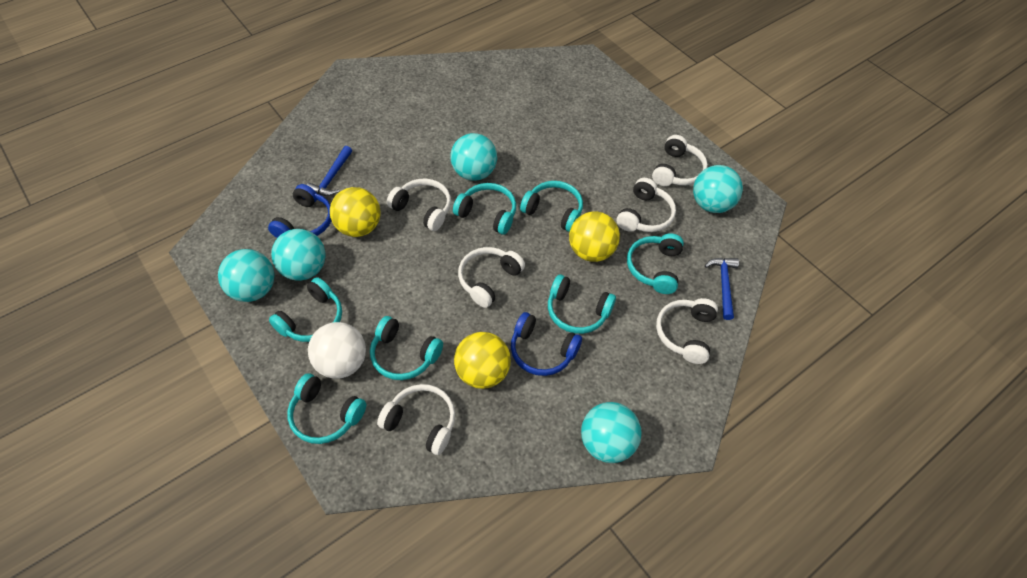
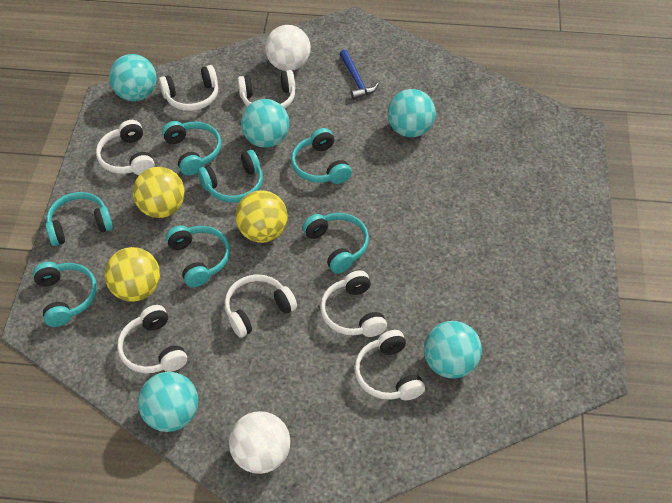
blue hammer: 2 -> 1
blue headphones: 2 -> 0
white ball: 1 -> 2
white headphones: 6 -> 7

